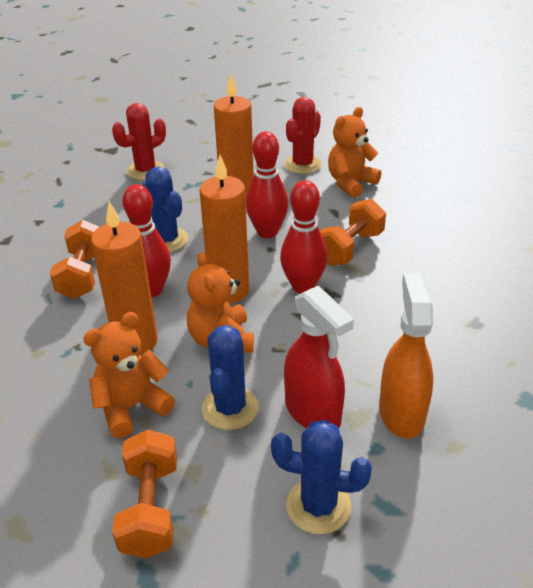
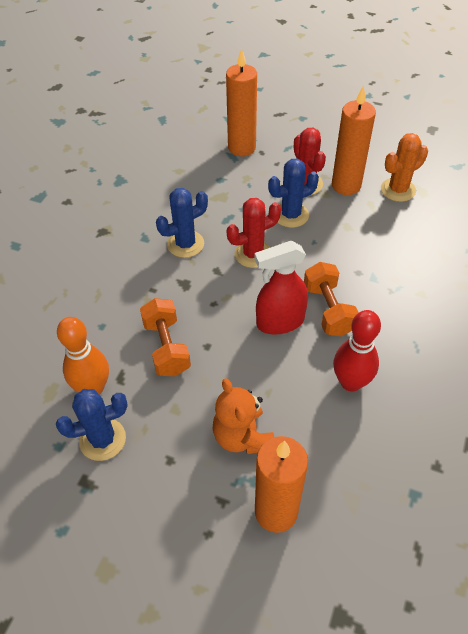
orange bowling pin: 0 -> 1
orange cactus: 0 -> 1
orange dumbbell: 3 -> 2
orange spray bottle: 1 -> 0
orange teddy bear: 3 -> 1
red bowling pin: 3 -> 1

